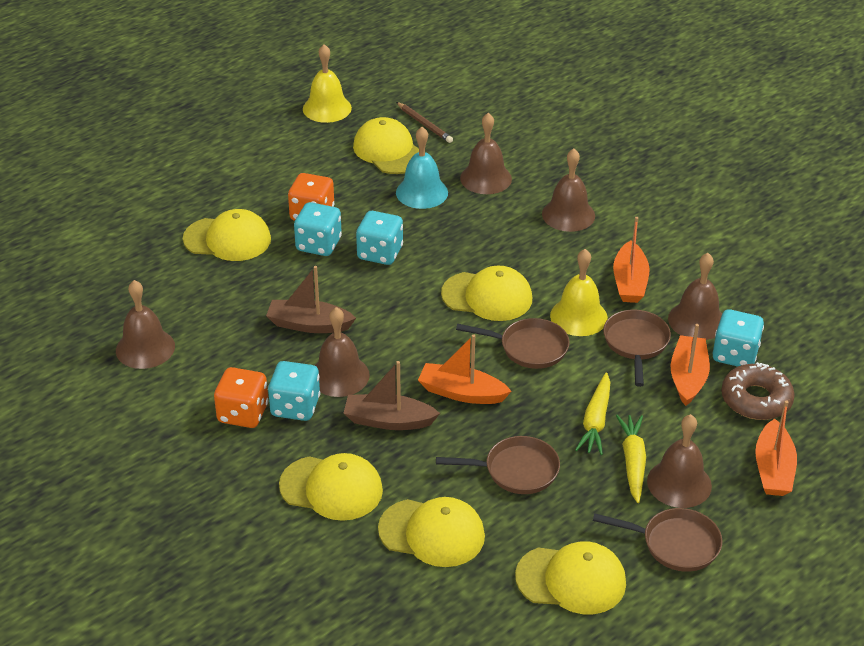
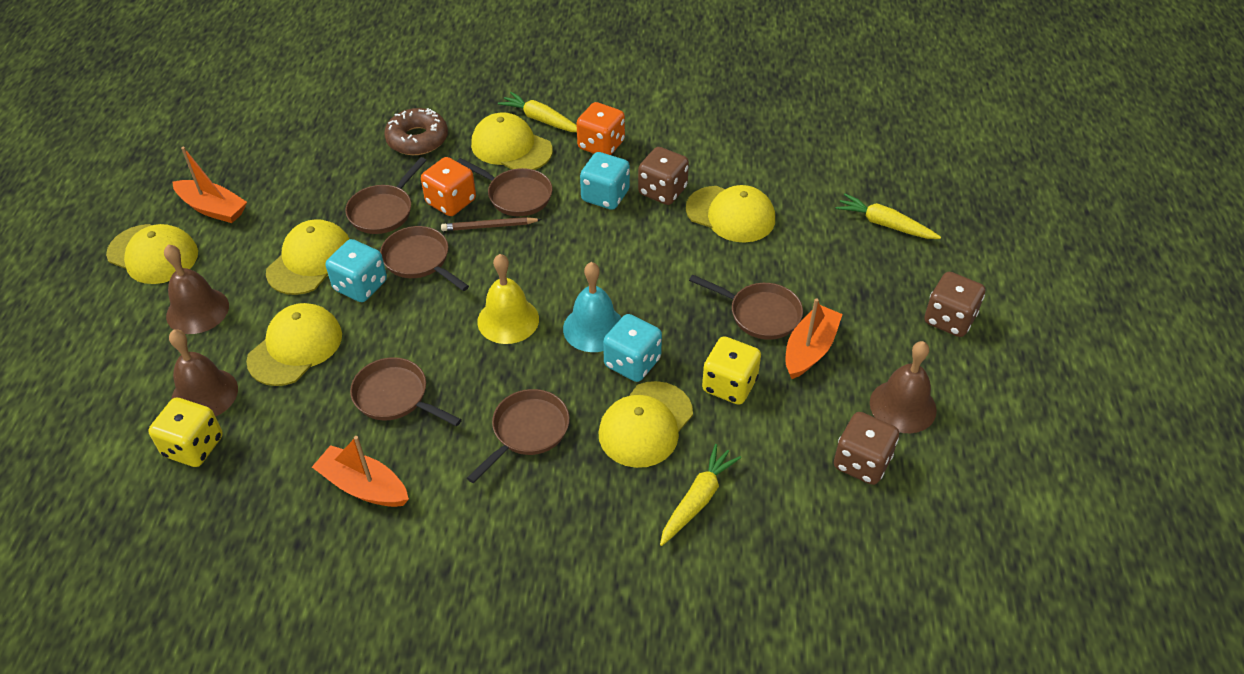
brown bell: 6 -> 3
brown boat: 2 -> 0
brown dice: 0 -> 3
brown pan: 4 -> 6
orange boat: 4 -> 3
turquoise dice: 4 -> 3
yellow bell: 2 -> 1
yellow carrot: 2 -> 3
yellow dice: 0 -> 2

